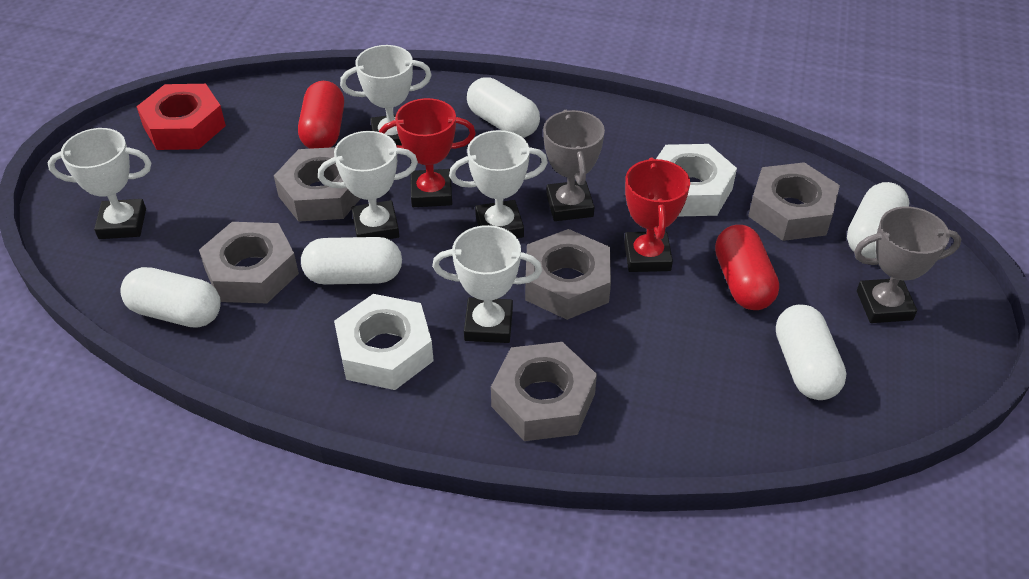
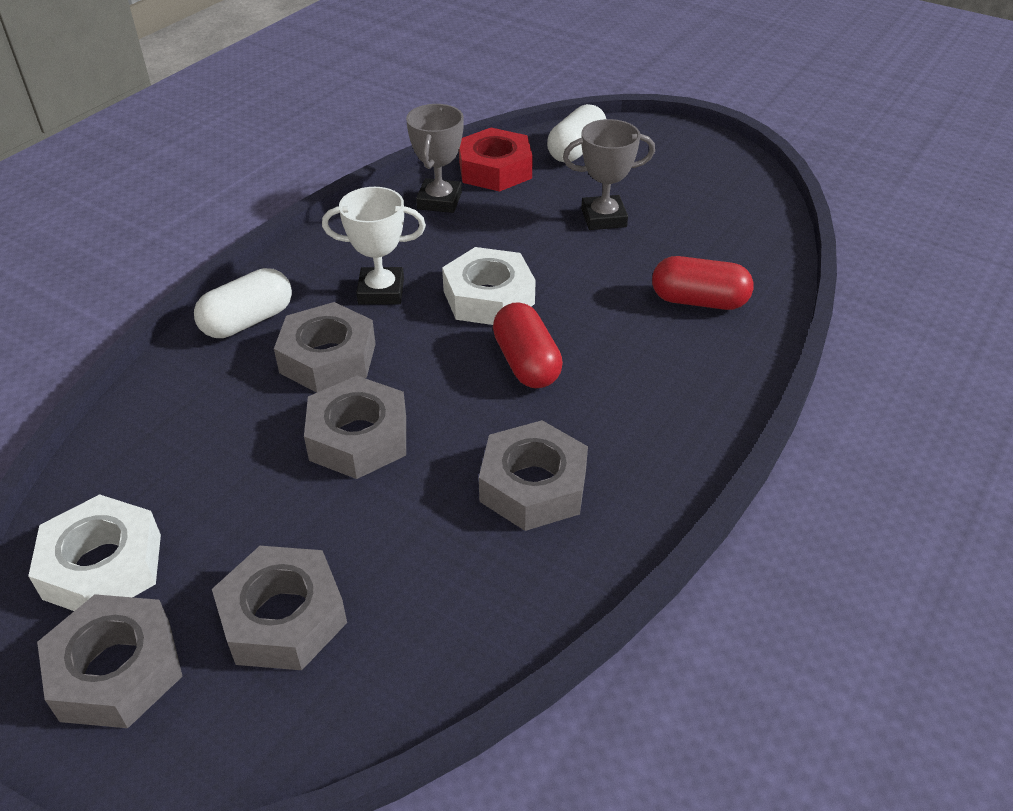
red trophy: 2 -> 0
white capsule: 5 -> 2
white trophy: 5 -> 1

